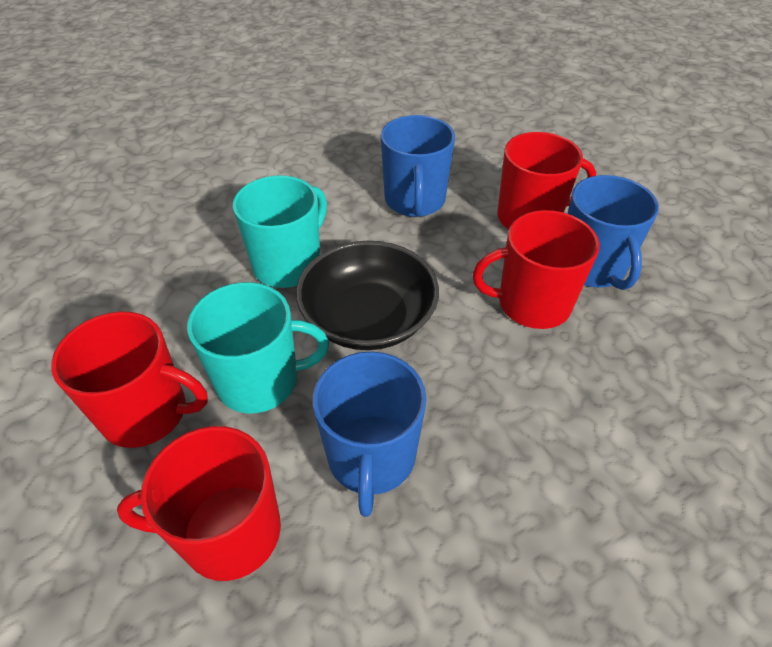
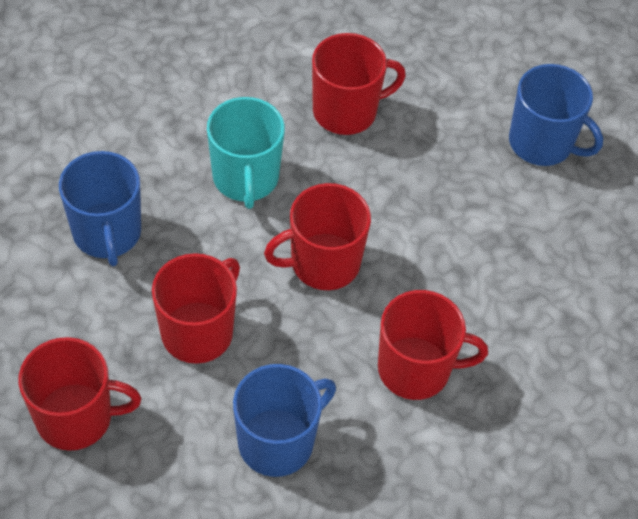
black bowl: 1 -> 0
red mug: 4 -> 5
turquoise mug: 2 -> 1

